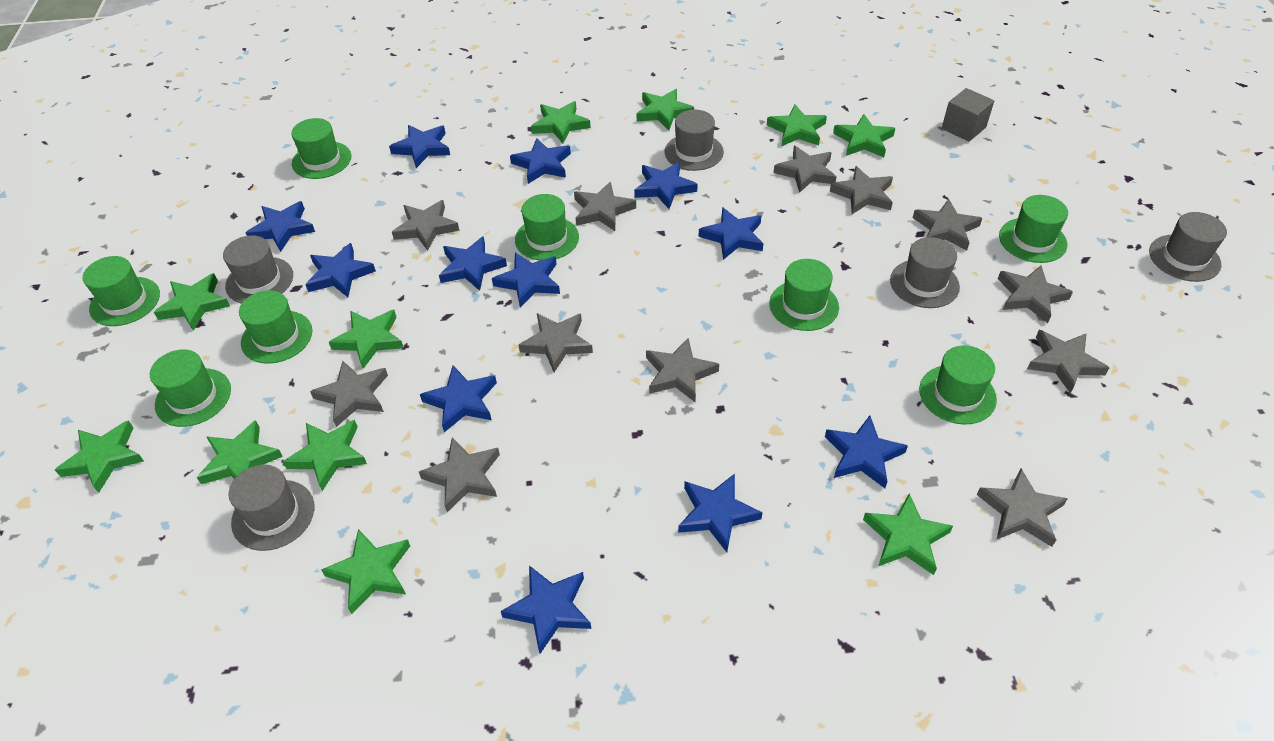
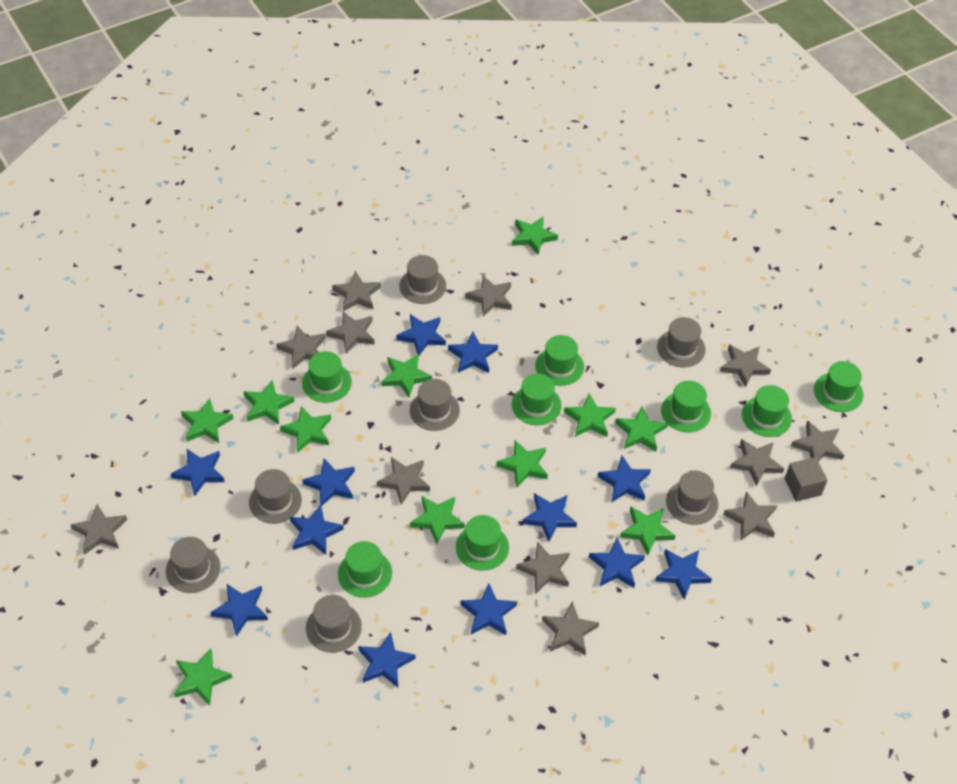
grey hat: 5 -> 7

